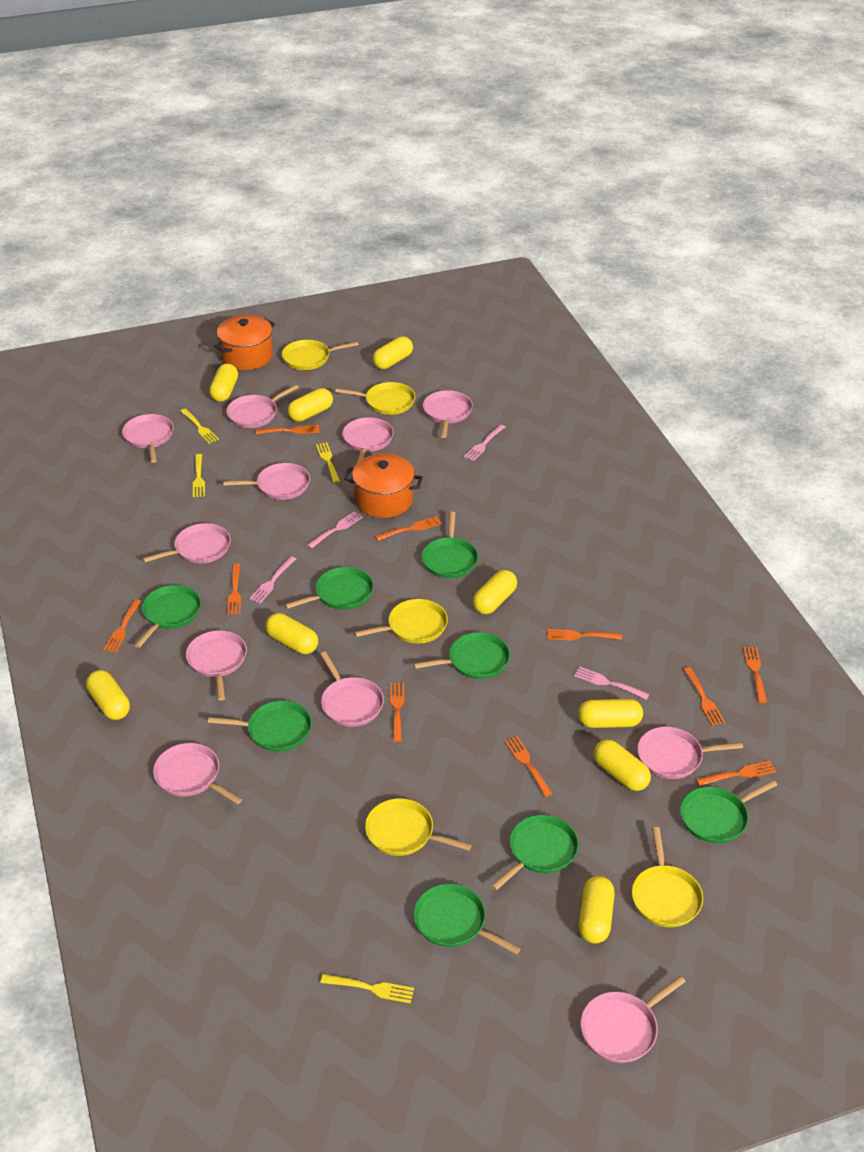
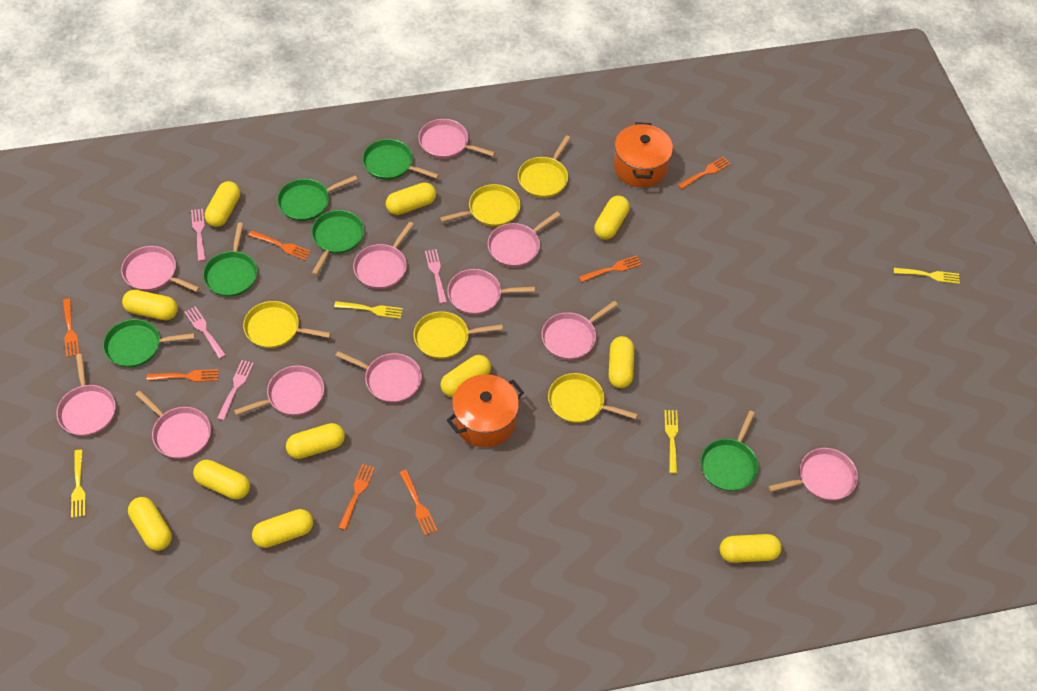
green pan: 8 -> 6
orange fork: 10 -> 7
yellow capsule: 9 -> 11

